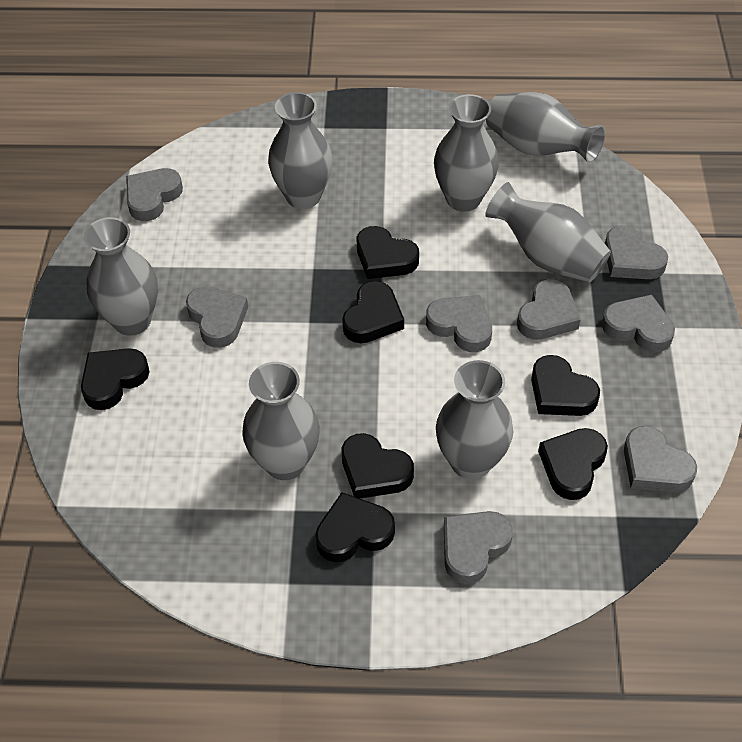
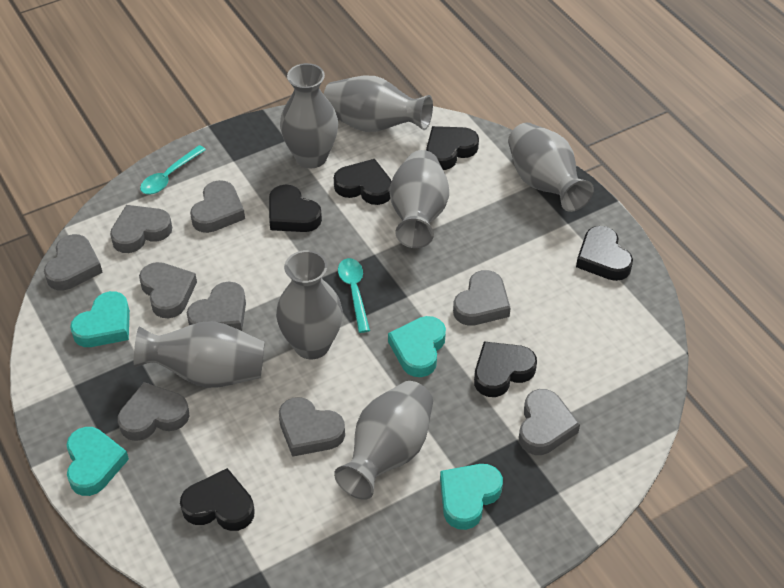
black heart: 7 -> 6
grey heart: 8 -> 9
turquoise heart: 0 -> 4
turquoise spoon: 0 -> 2

